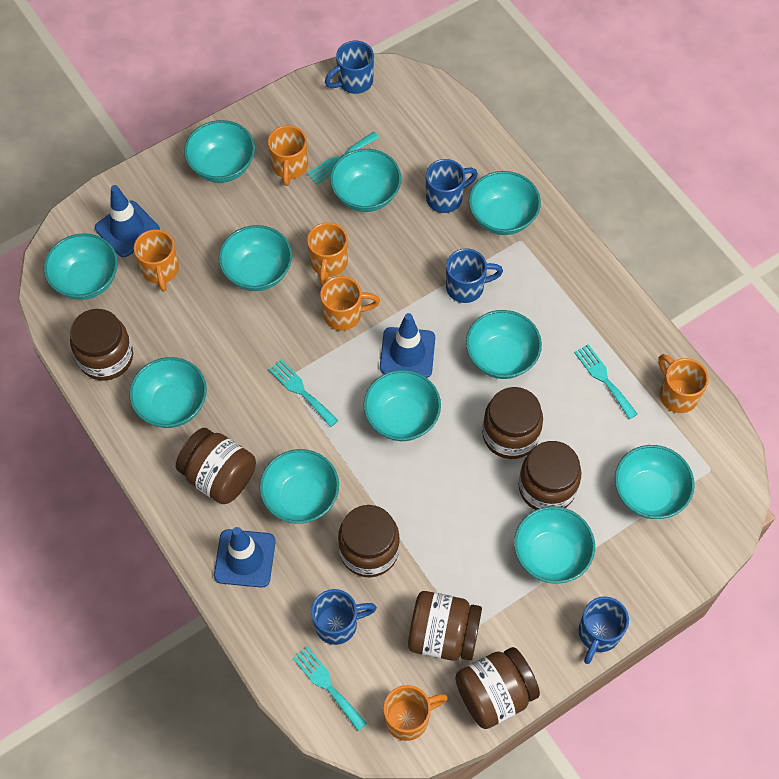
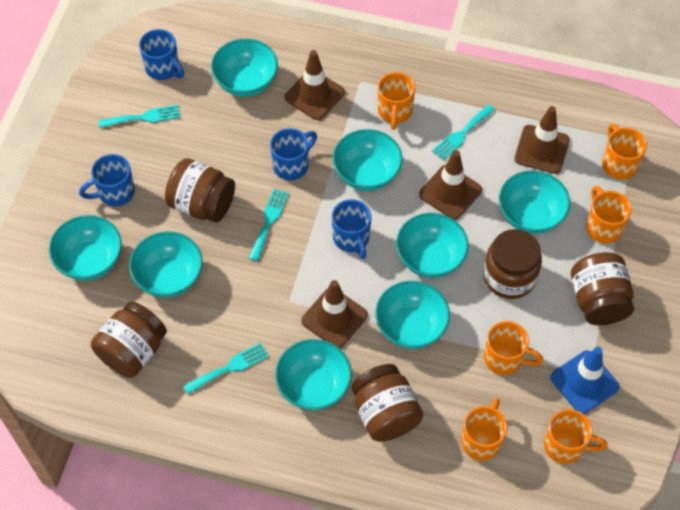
blue mug: 5 -> 4
blue traffic cone: 3 -> 1
brown jar: 7 -> 5
brown traffic cone: 0 -> 4
turquoise bowl: 11 -> 8

